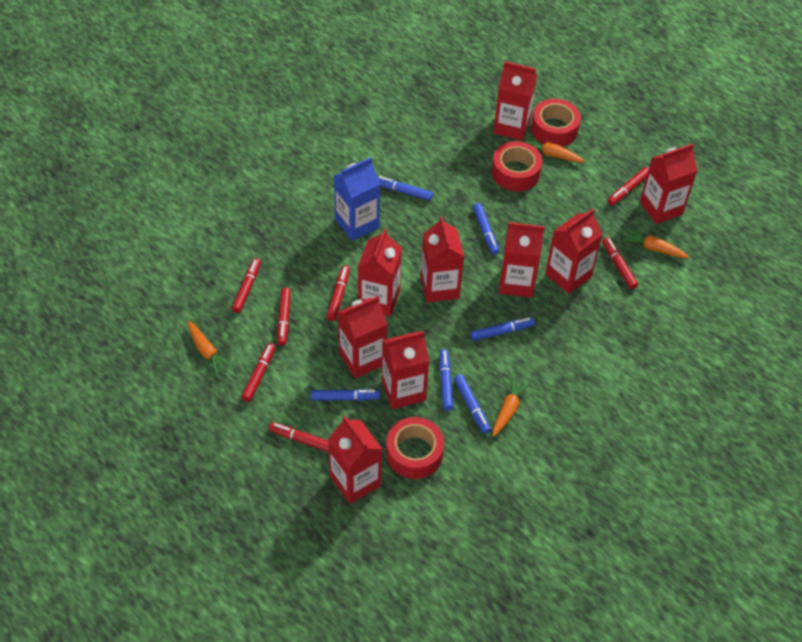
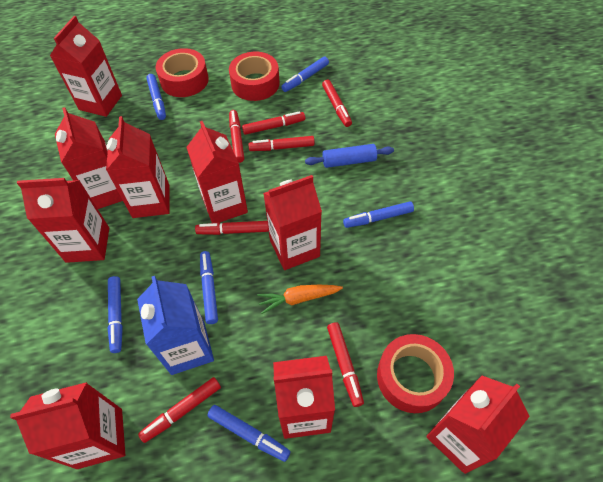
blue rolling pin: 0 -> 1
orange carrot: 4 -> 1

